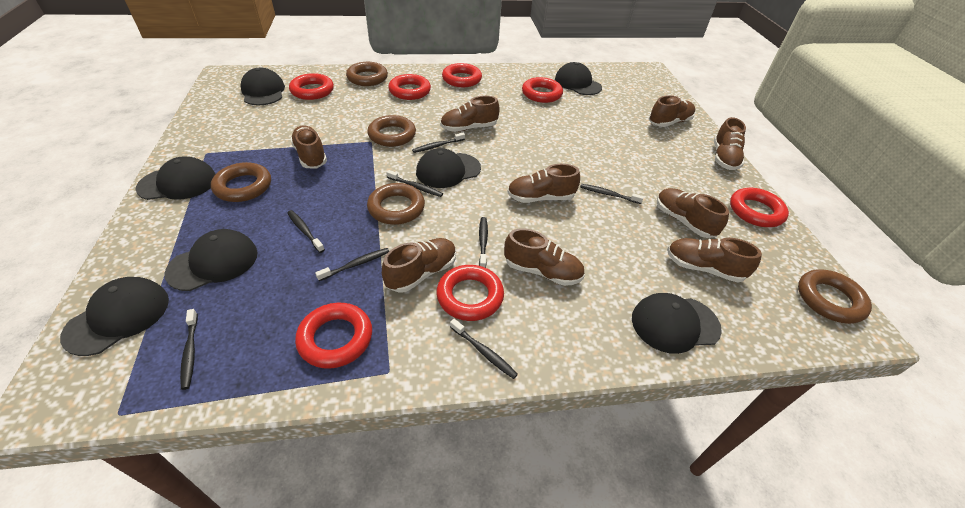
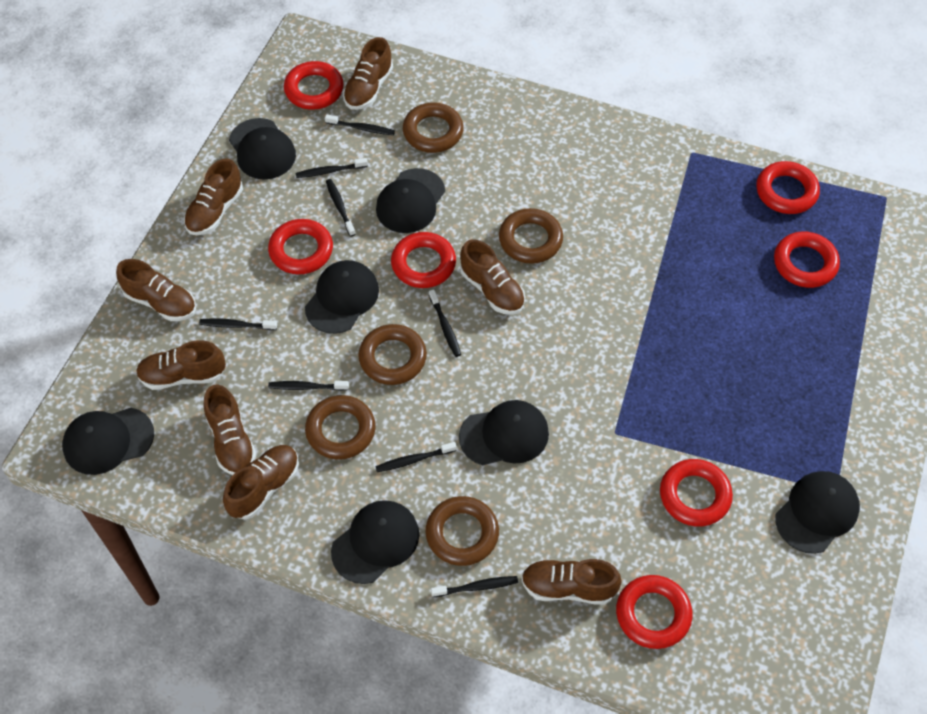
brown shoe: 9 -> 8

